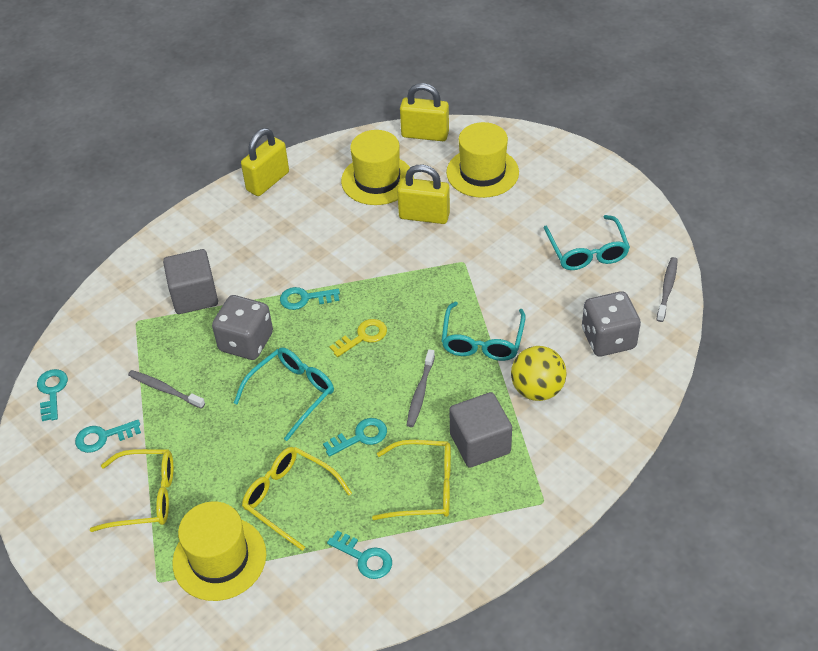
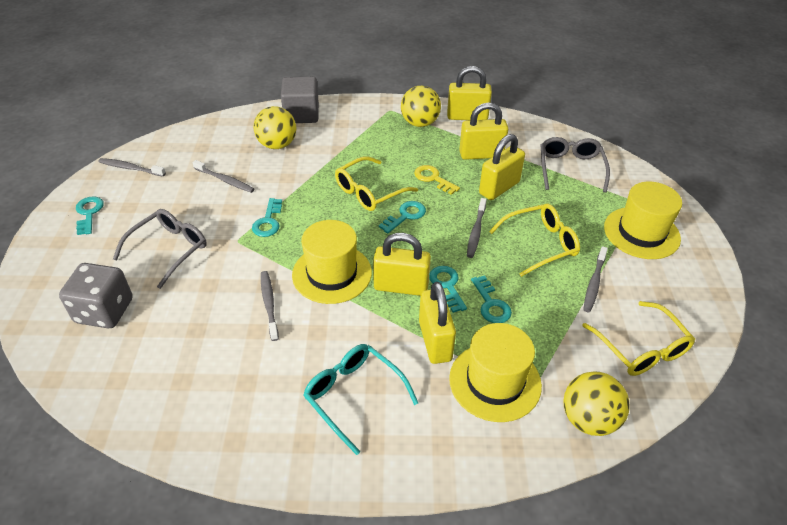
grey cube: 2 -> 1
grey dice: 2 -> 1
grey glasses: 0 -> 2
grey toothbrush: 3 -> 5
turquoise glasses: 3 -> 1
yellow ball: 1 -> 3
yellow padlock: 3 -> 5

